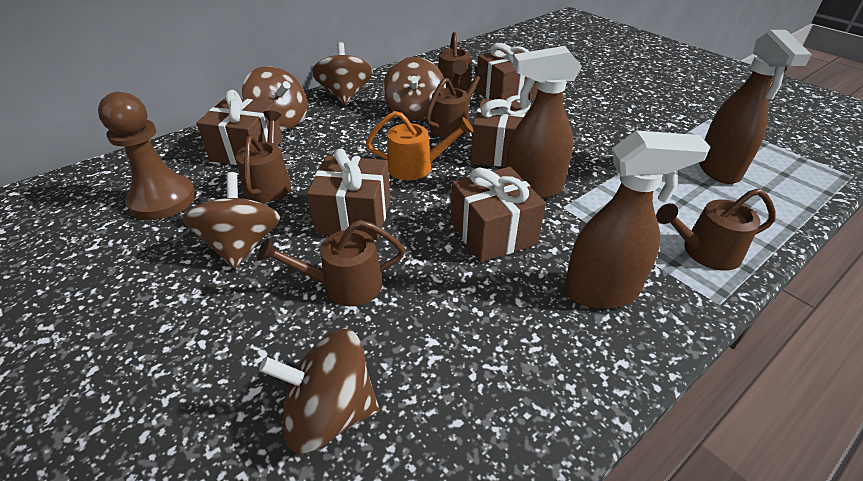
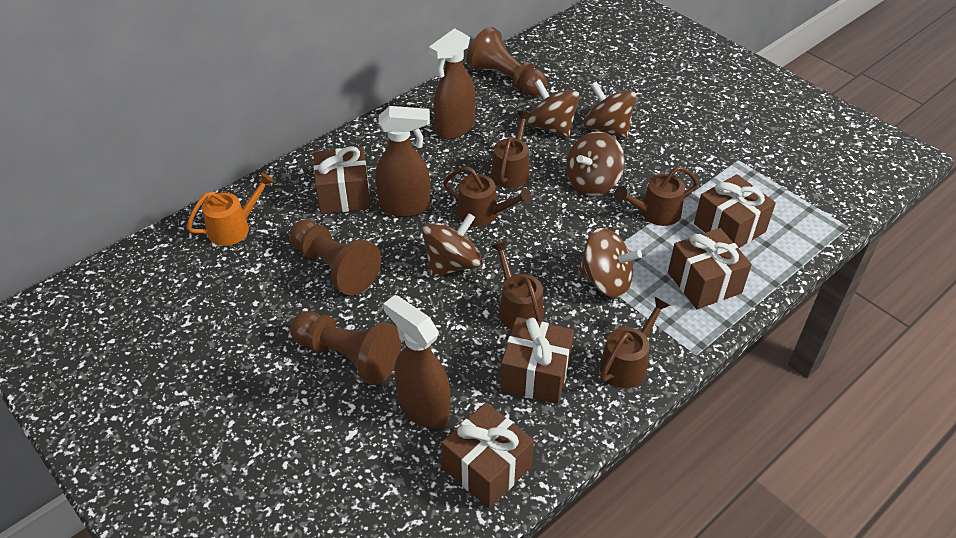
brown pawn: 1 -> 3

